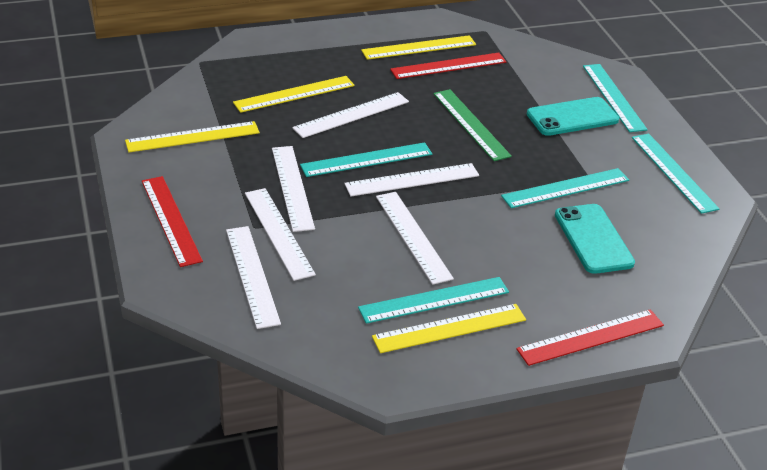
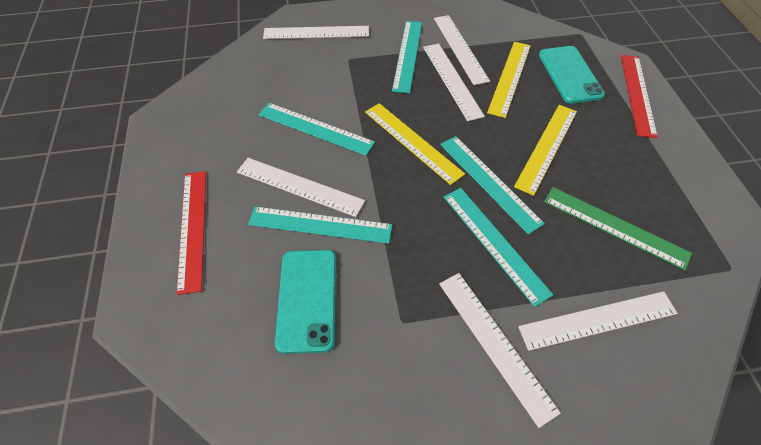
red ruler: 3 -> 2
yellow ruler: 4 -> 3

